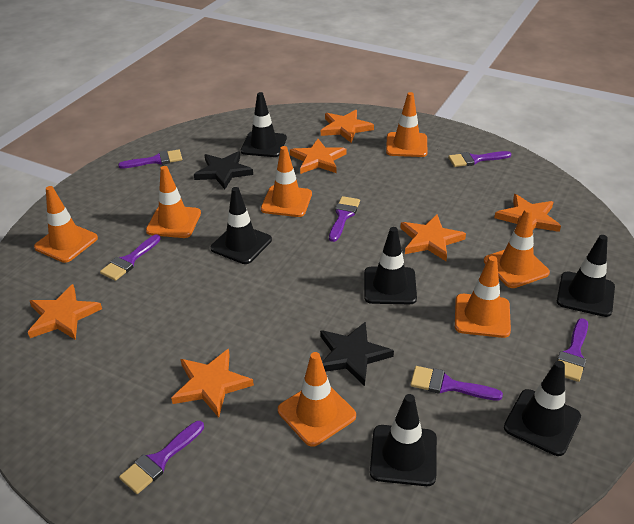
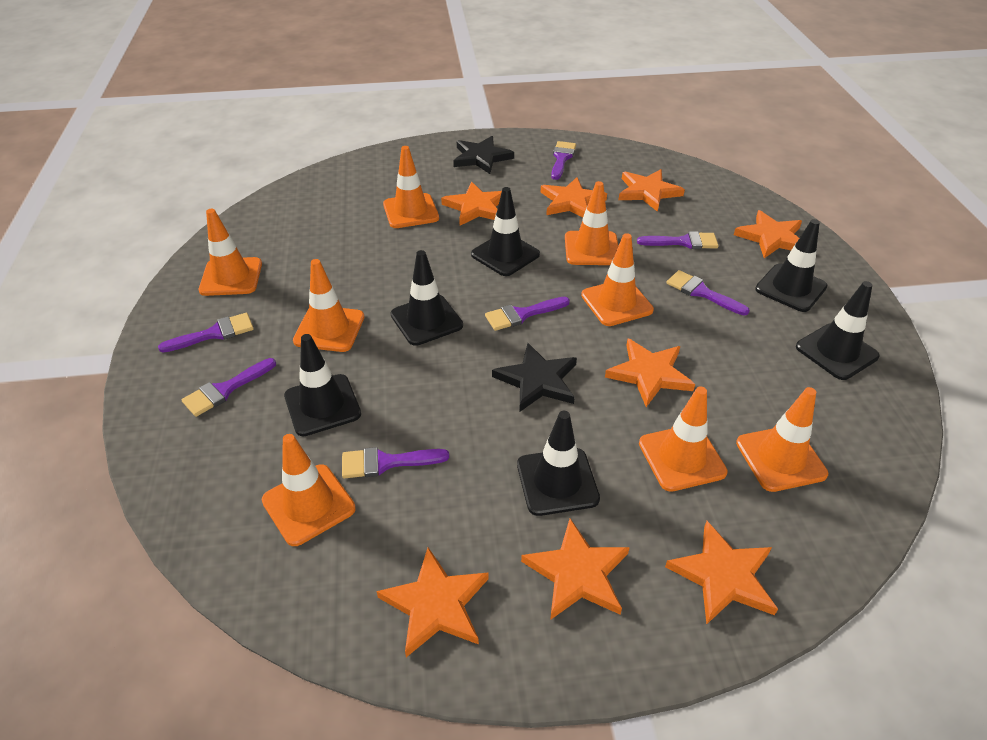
orange star: 6 -> 8
orange traffic cone: 7 -> 8

